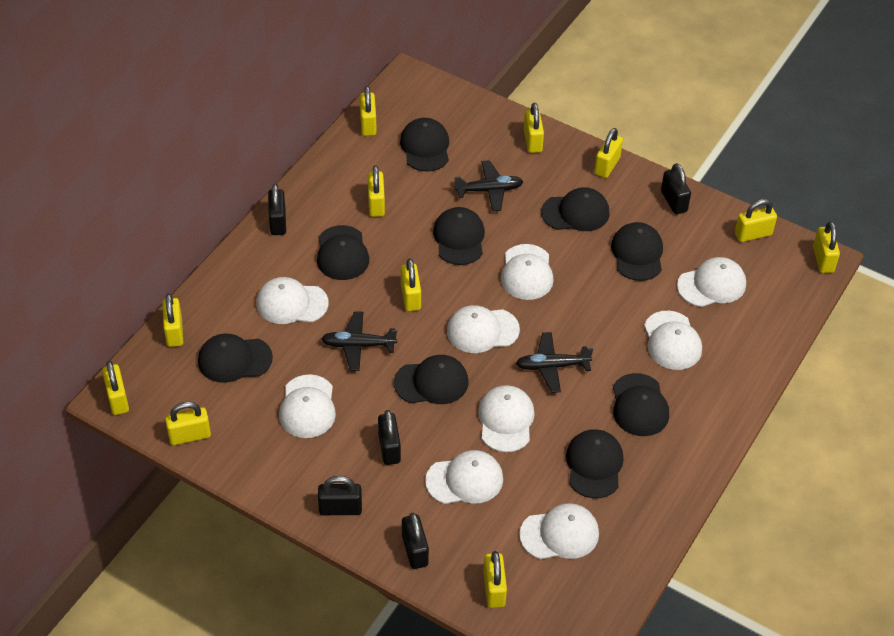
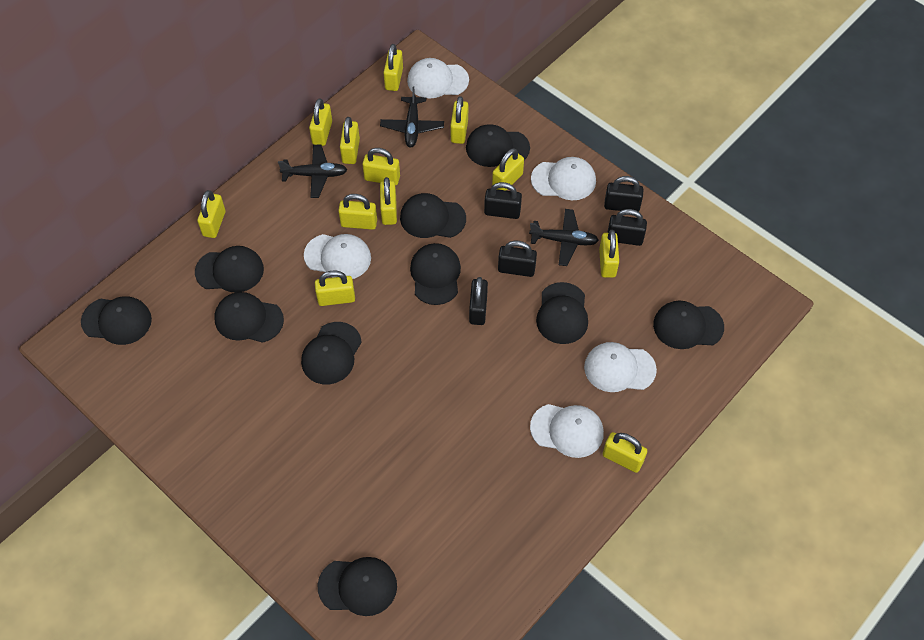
black cap: 9 -> 10
white cap: 9 -> 5
yellow padlock: 11 -> 12

